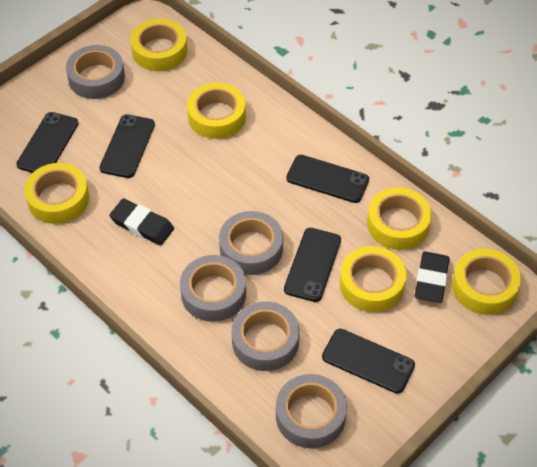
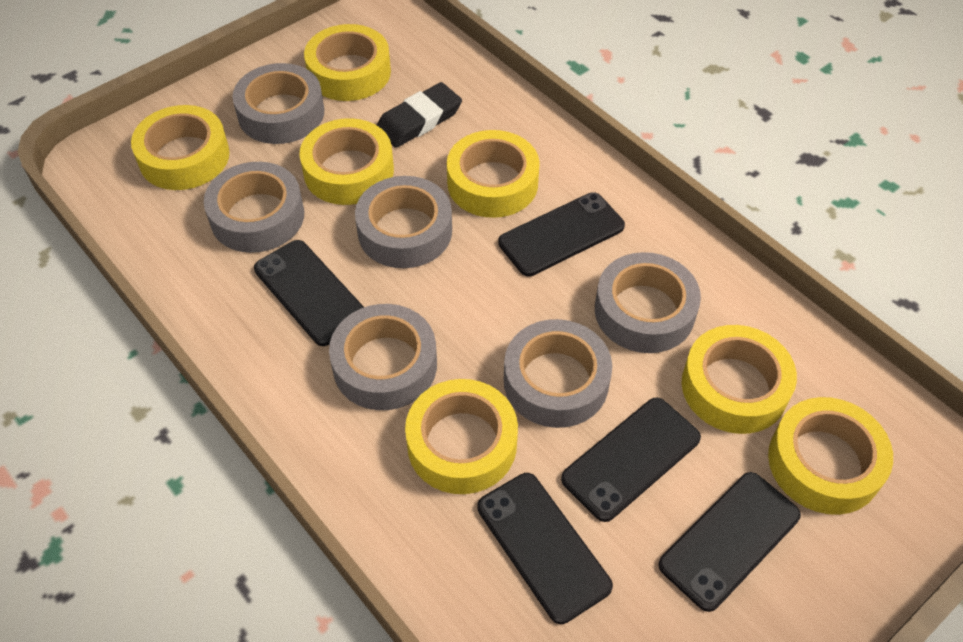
black eraser: 2 -> 1
grey tape: 5 -> 6
yellow tape: 6 -> 7

